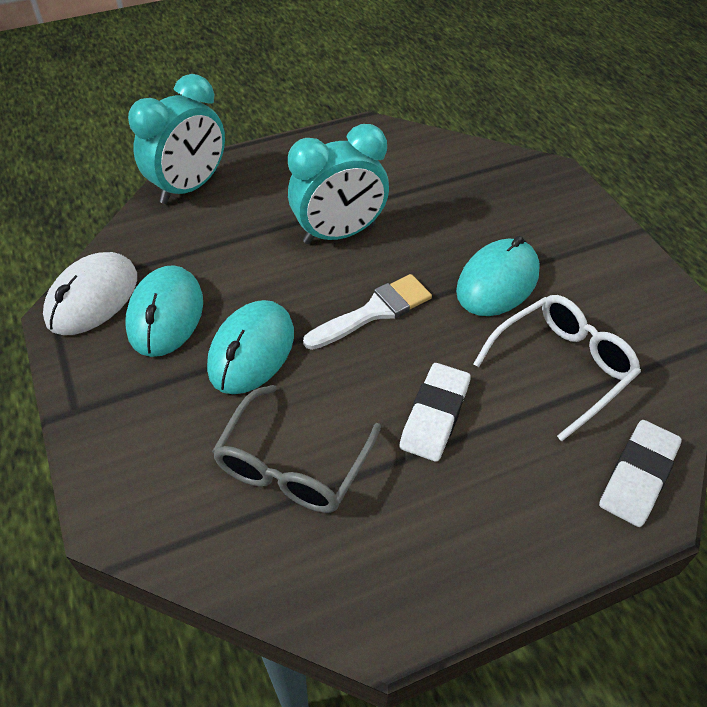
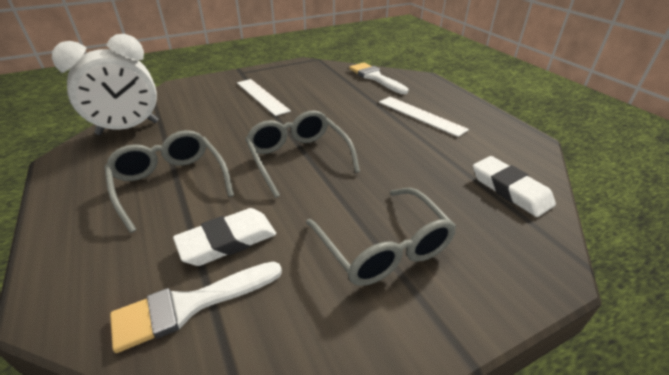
grey glasses: 1 -> 3
turquoise clock: 2 -> 0
turquoise mouse: 3 -> 0
white brush: 1 -> 2
white clock: 0 -> 1
white glasses: 1 -> 0
white mouse: 1 -> 0
white ruler: 0 -> 2

